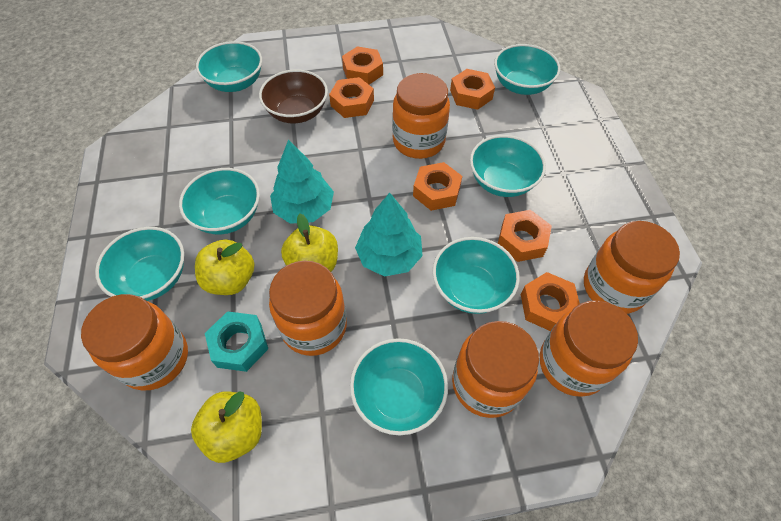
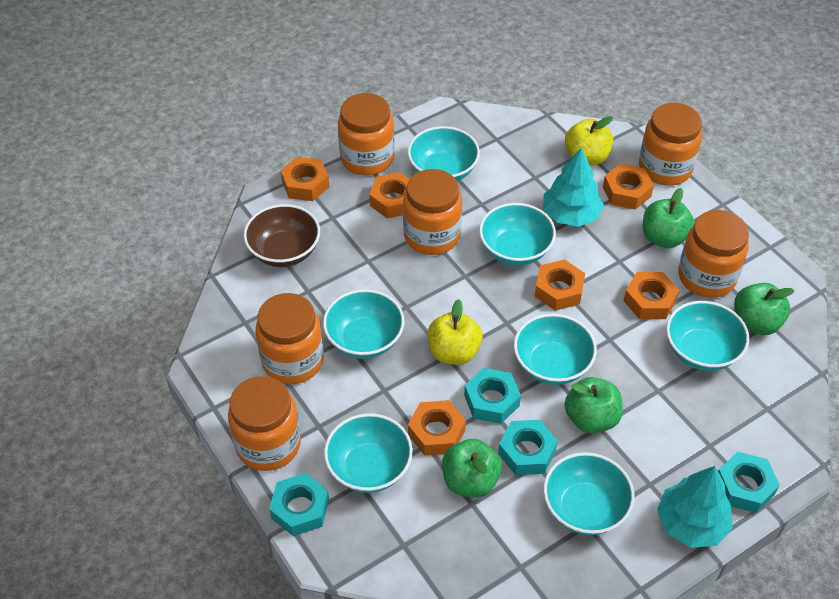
green apple: 0 -> 4
turquoise nut: 1 -> 4
yellow apple: 3 -> 2

